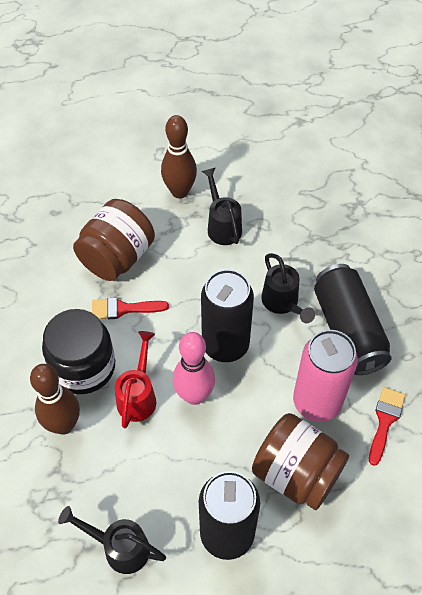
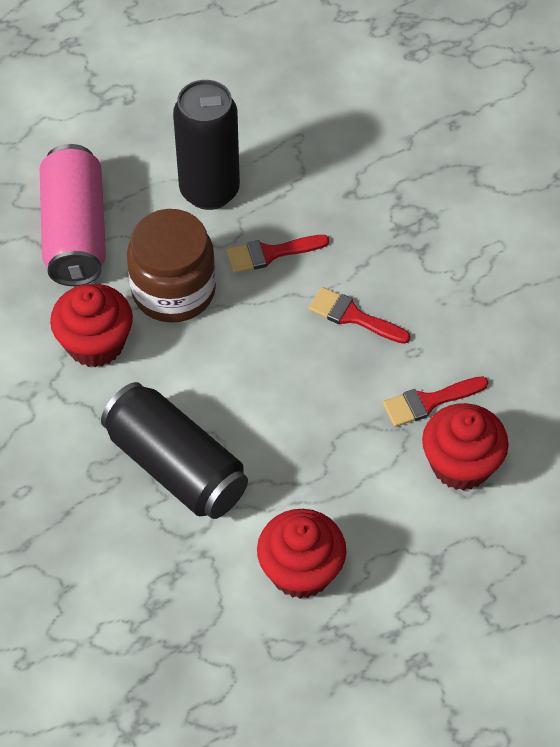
black can: 3 -> 2
black jar: 1 -> 0
black watering can: 3 -> 0
brown bowling pin: 2 -> 0
brown jar: 2 -> 1
pink bowling pin: 1 -> 0
red brush: 2 -> 3
red cupcake: 0 -> 3
red watering can: 1 -> 0

